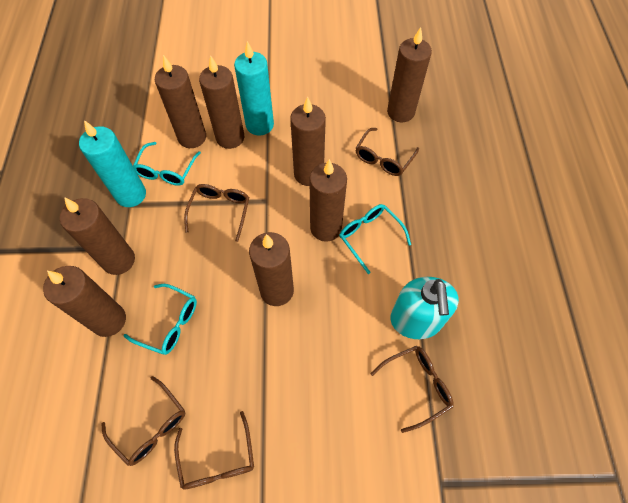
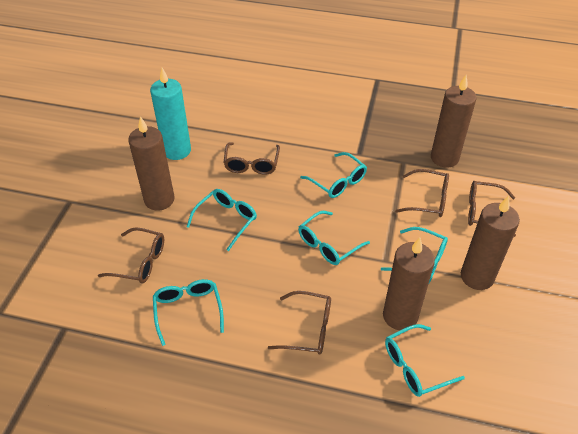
brown candle: 8 -> 4
turquoise candle: 2 -> 1
turquoise glasses: 3 -> 6
turquoise soap dispenser: 1 -> 0

